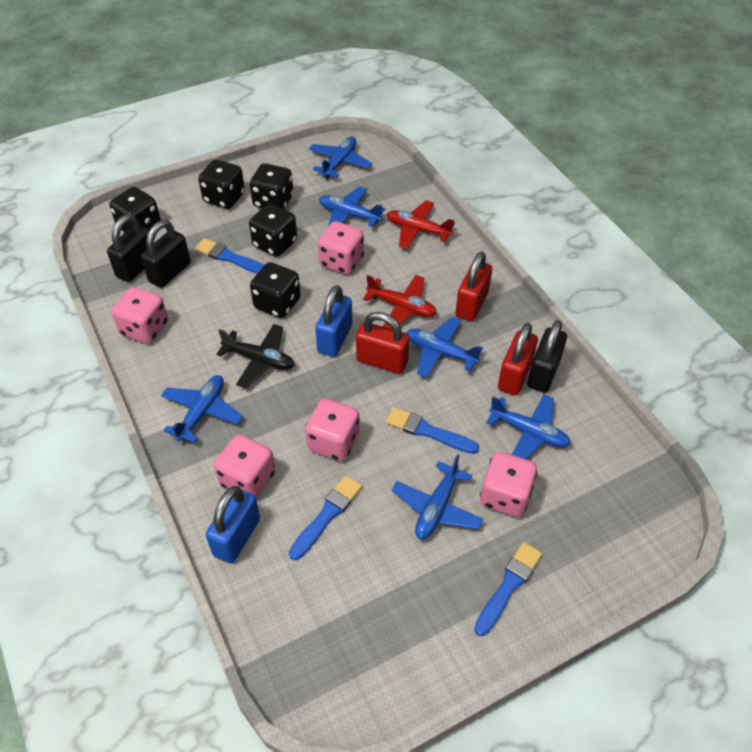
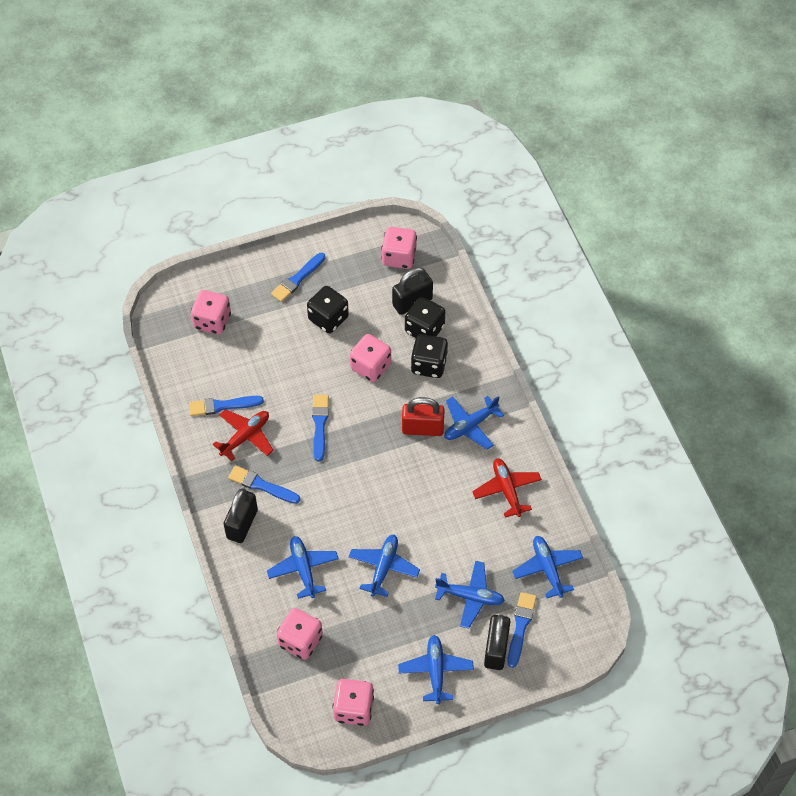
black dice: 5 -> 3
black plane: 1 -> 0
blue brush: 4 -> 5
blue padlock: 2 -> 0
red padlock: 3 -> 1

